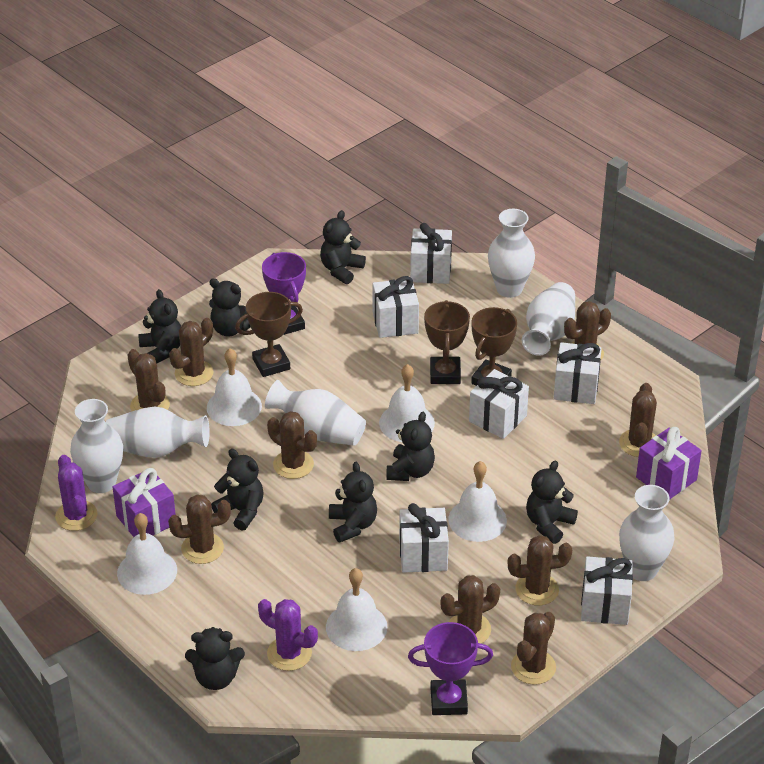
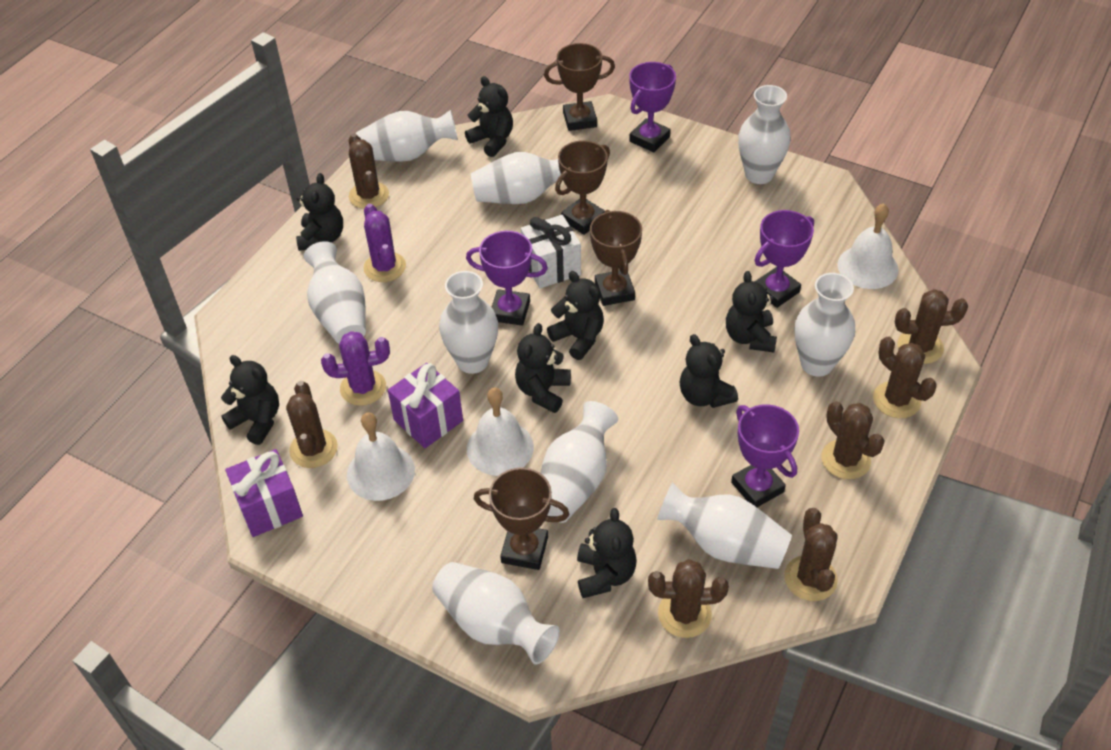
brown cactus: 9 -> 7
brown trophy: 3 -> 4
purple trophy: 2 -> 4
white bell: 5 -> 3
white gift: 6 -> 1
white vase: 6 -> 9

